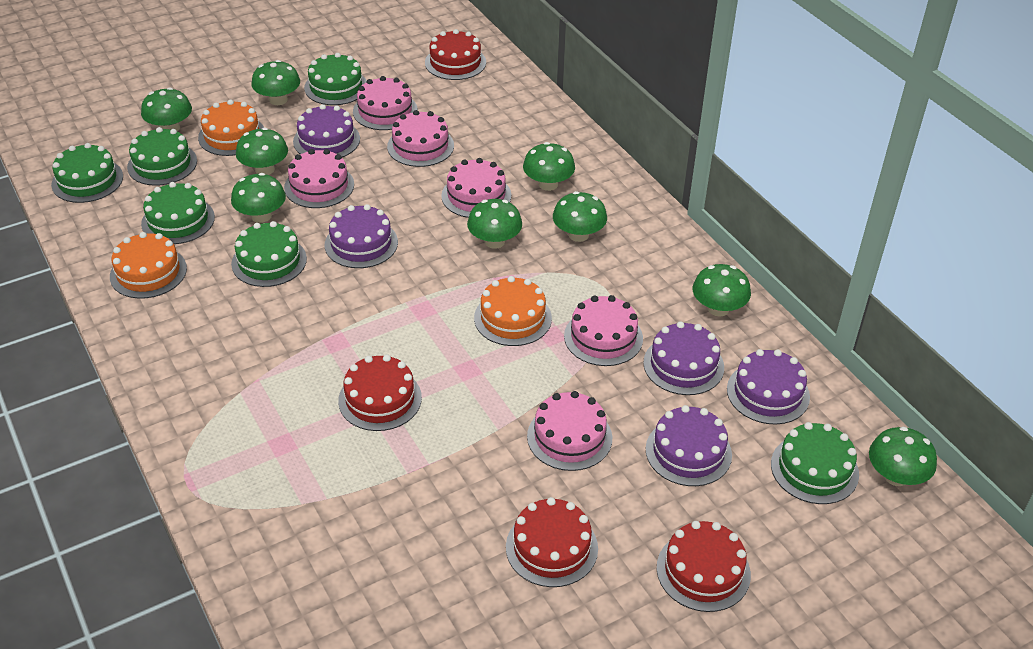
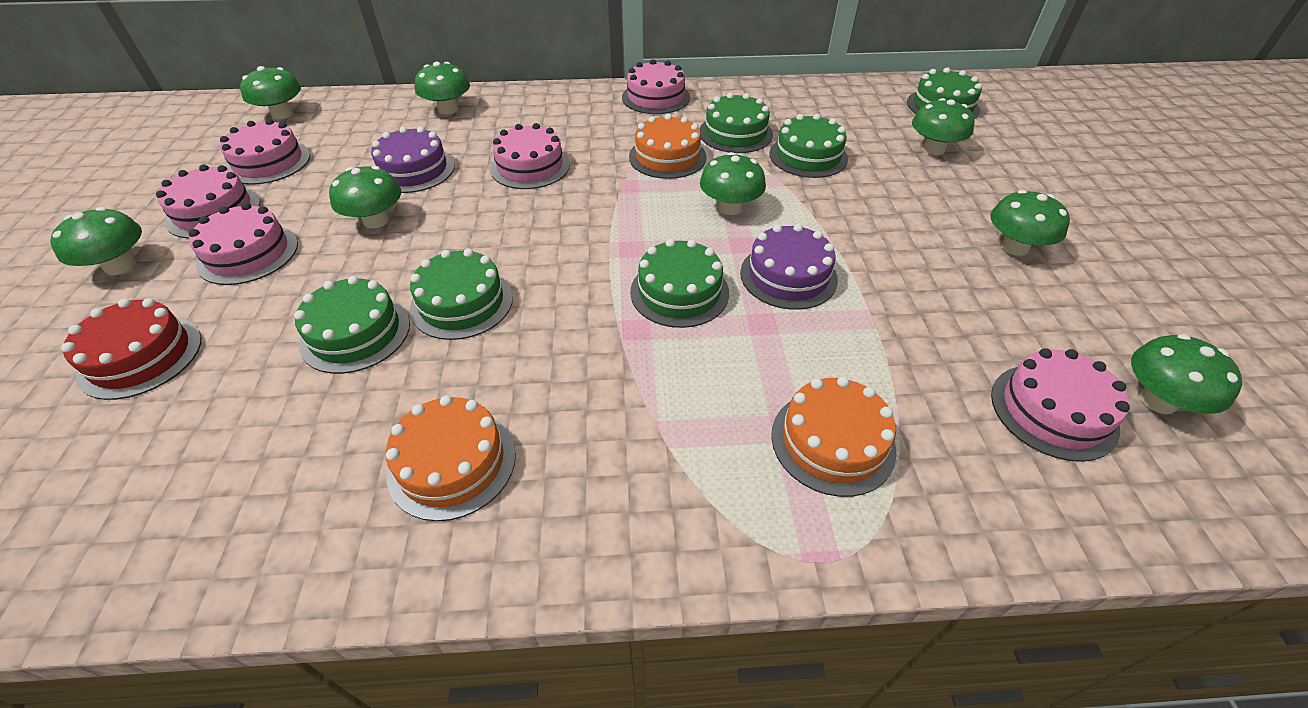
green mushroom: 9 -> 8
purple cake: 5 -> 2
red cake: 4 -> 1

